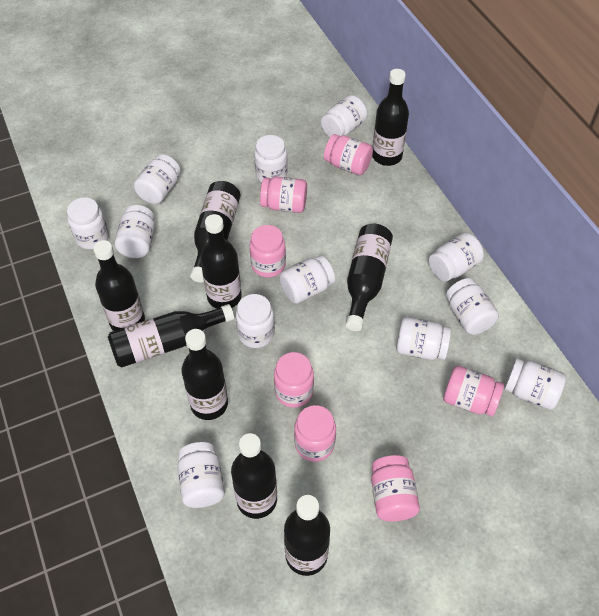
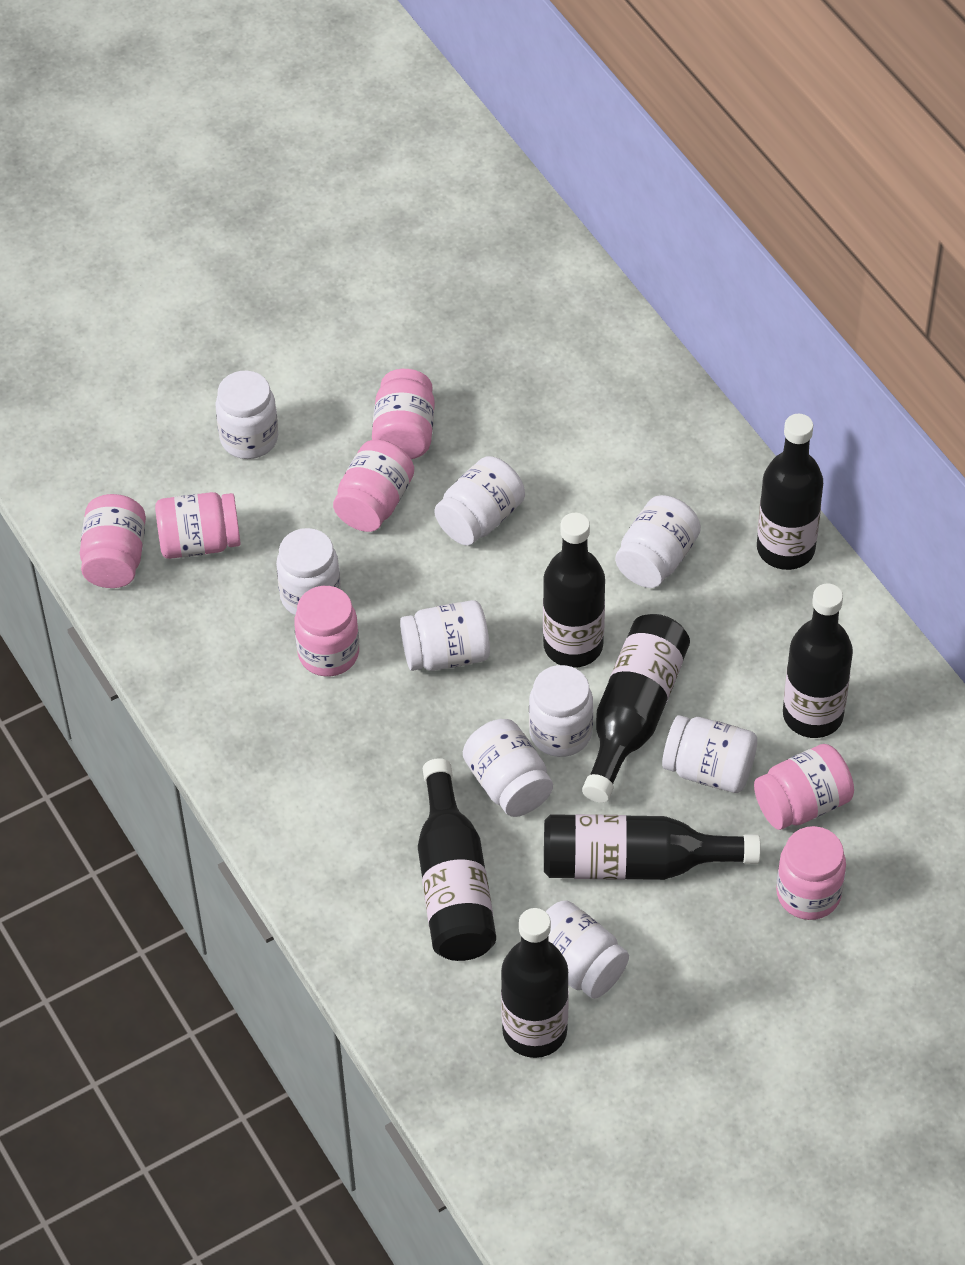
black bottle: 9 -> 7
white jar: 12 -> 9

